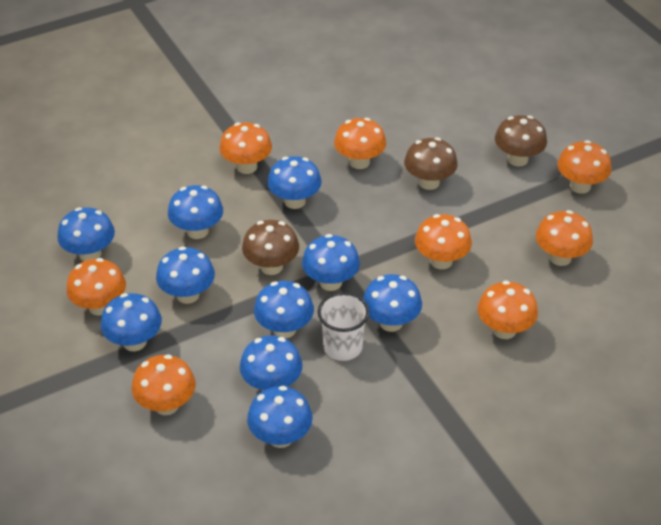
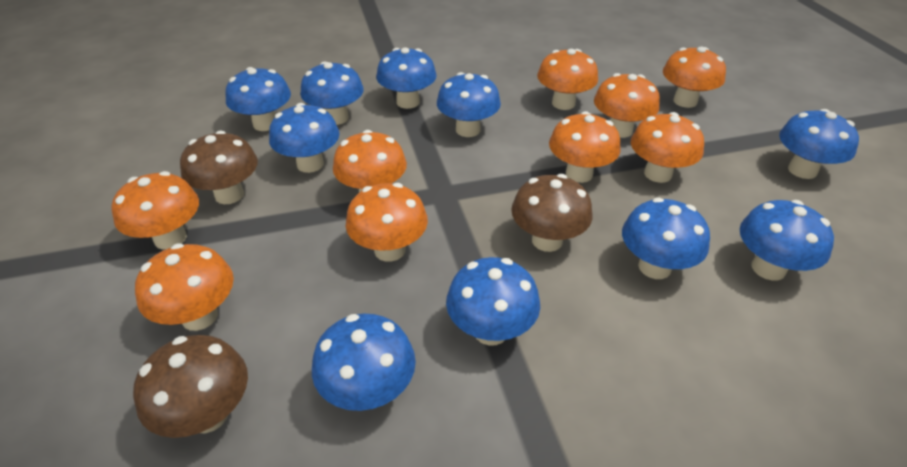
orange mushroom: 8 -> 9
white cup: 1 -> 0

